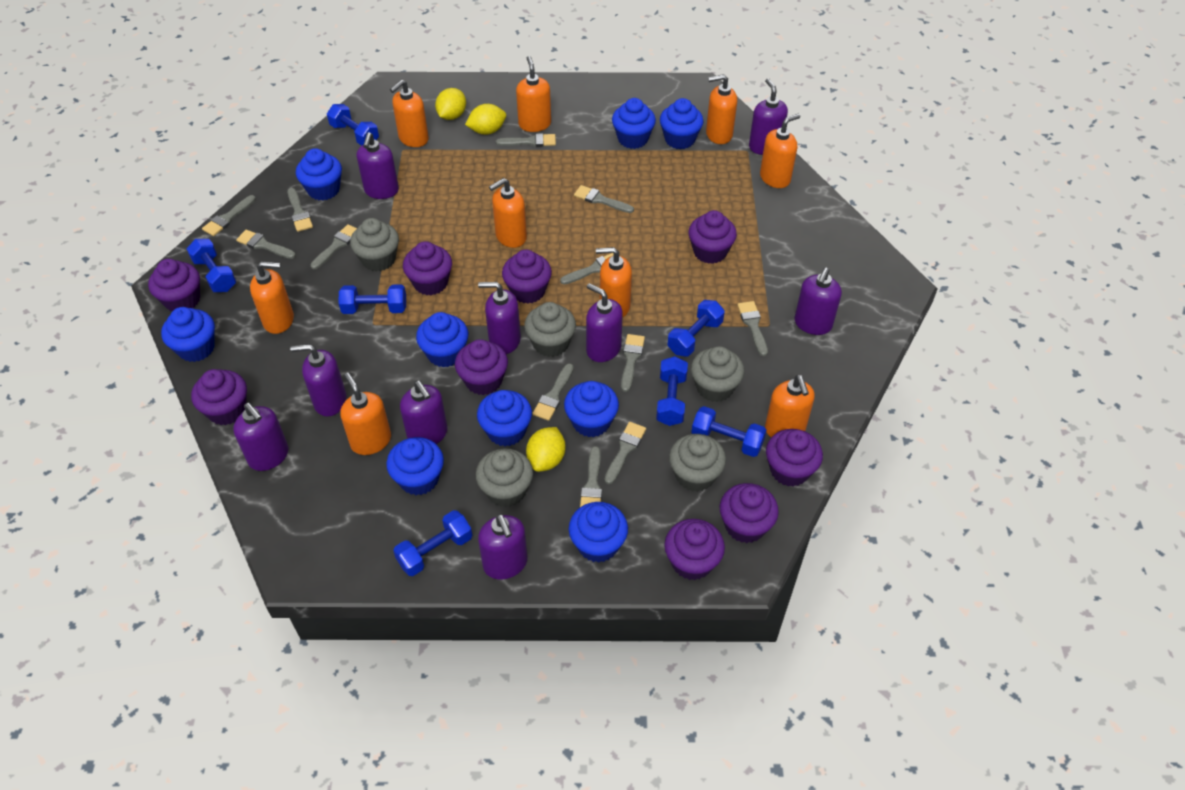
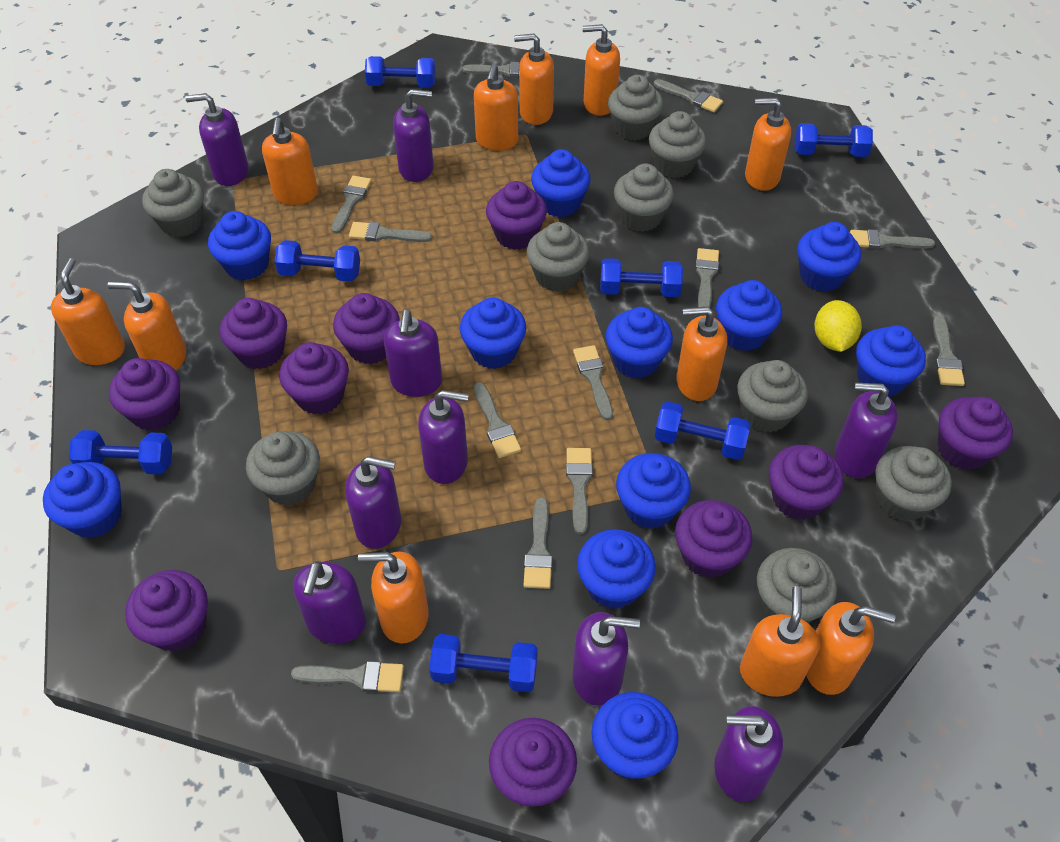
blue cupcake: 9 -> 11
grey cupcake: 5 -> 9
orange soap dispenser: 9 -> 11
purple cupcake: 9 -> 10
yellow lemon: 3 -> 1

